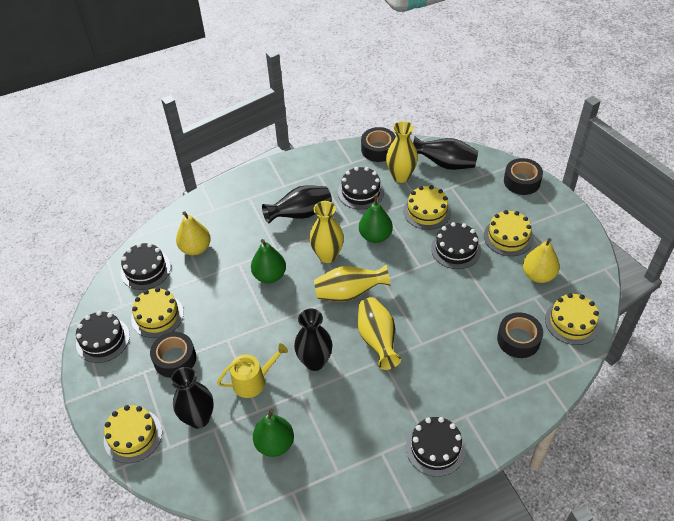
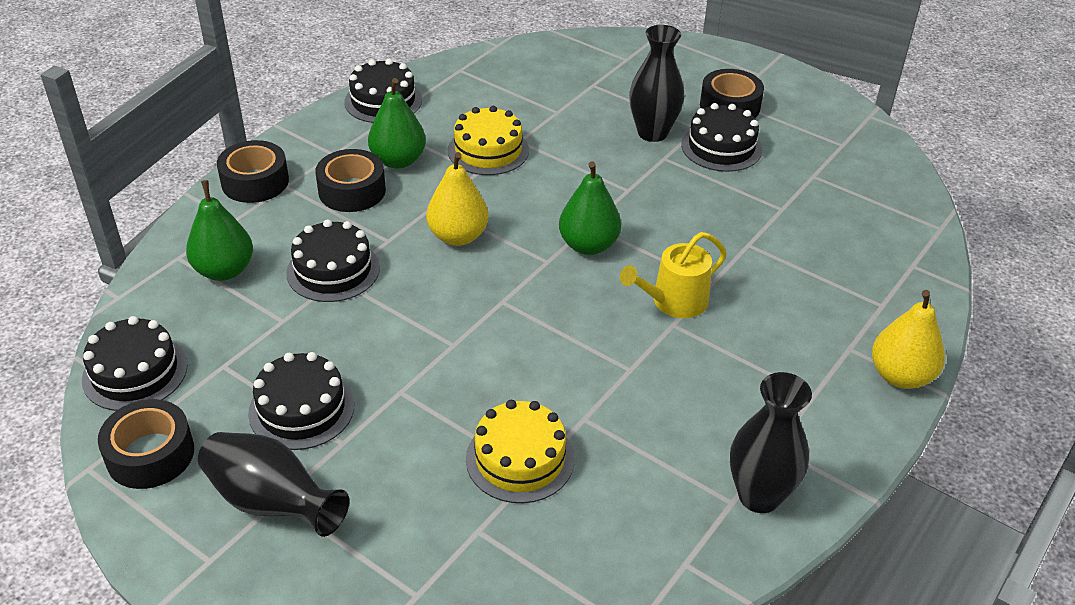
black vase: 4 -> 3
yellow cake: 5 -> 2
yellow vase: 4 -> 0

